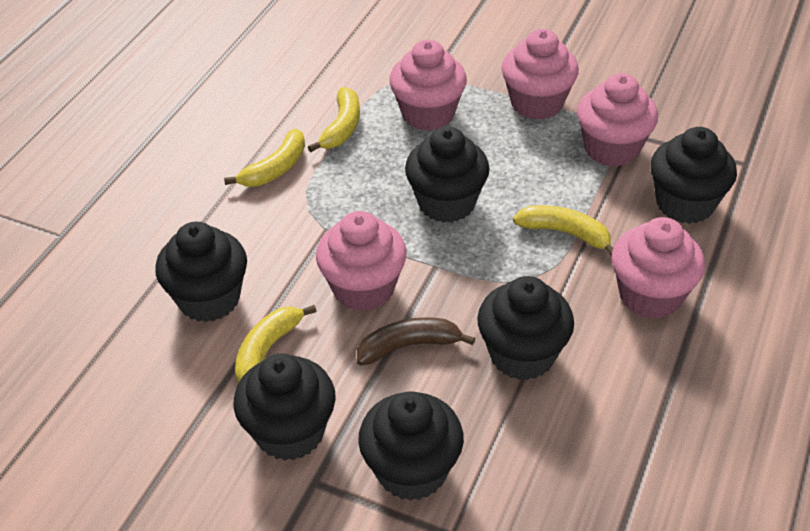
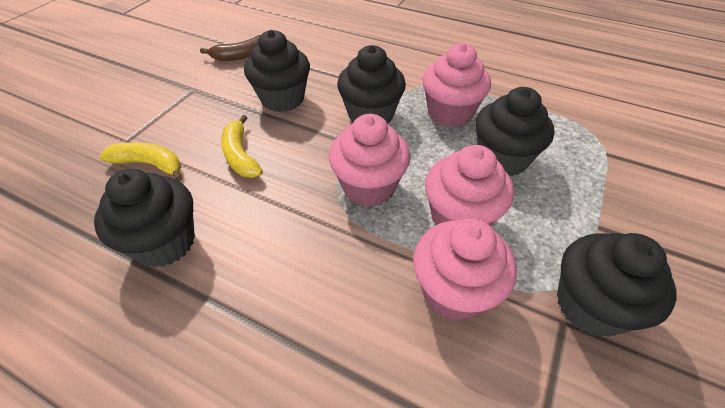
black cupcake: 6 -> 5
pink cupcake: 5 -> 4
yellow banana: 4 -> 2

